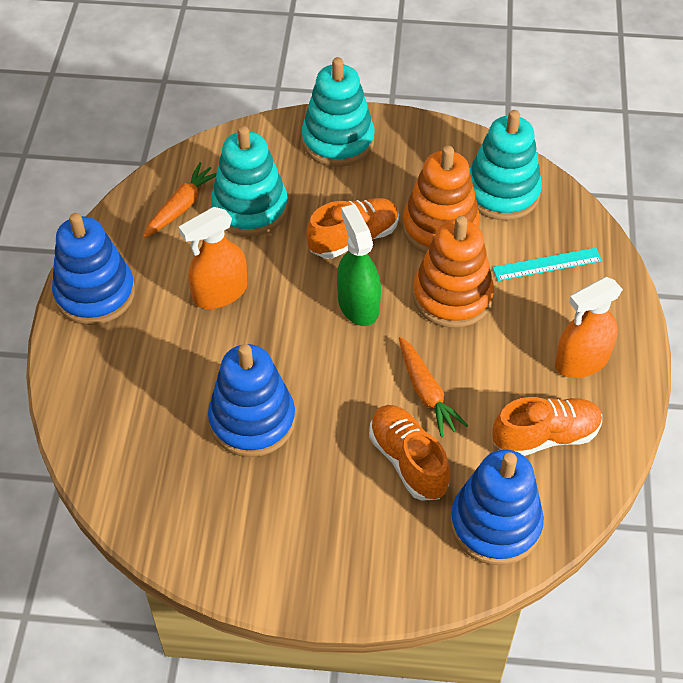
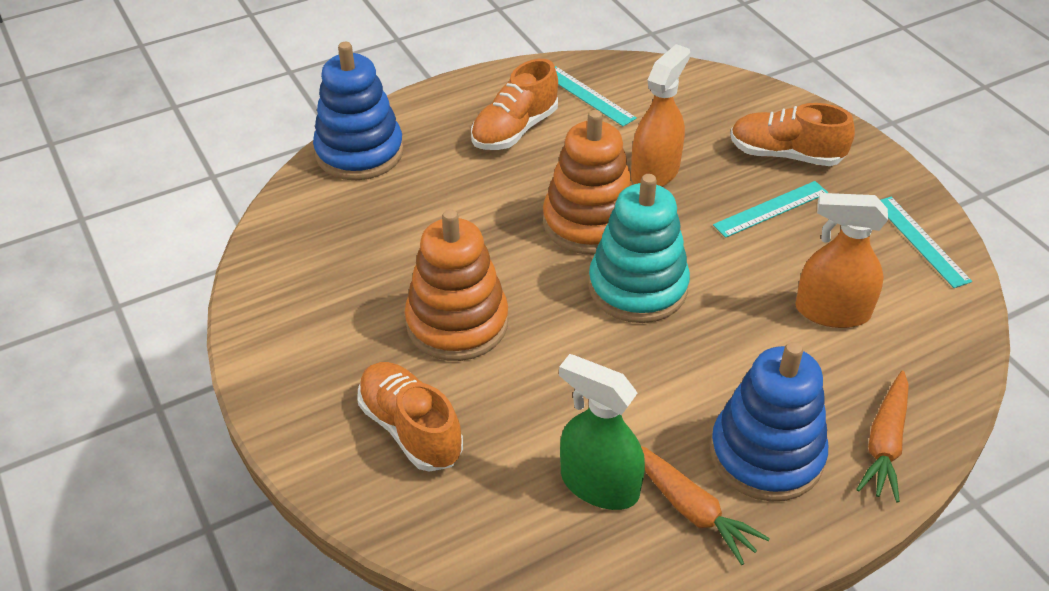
blue stacking toy: 3 -> 2
turquoise ruler: 1 -> 3
turquoise stacking toy: 3 -> 1

